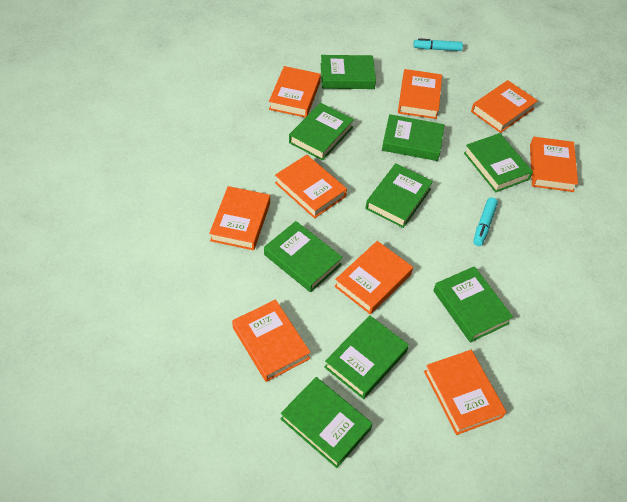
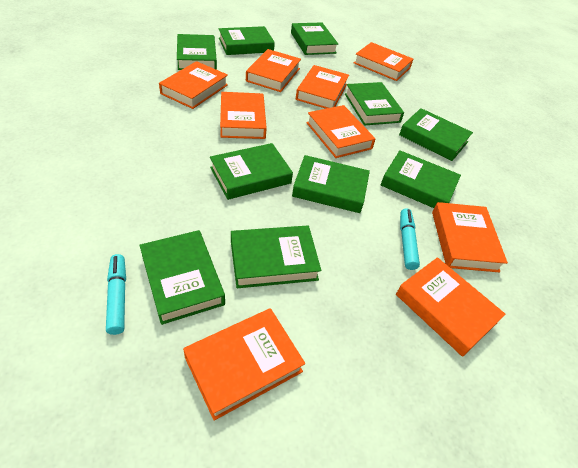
green book: 9 -> 10

